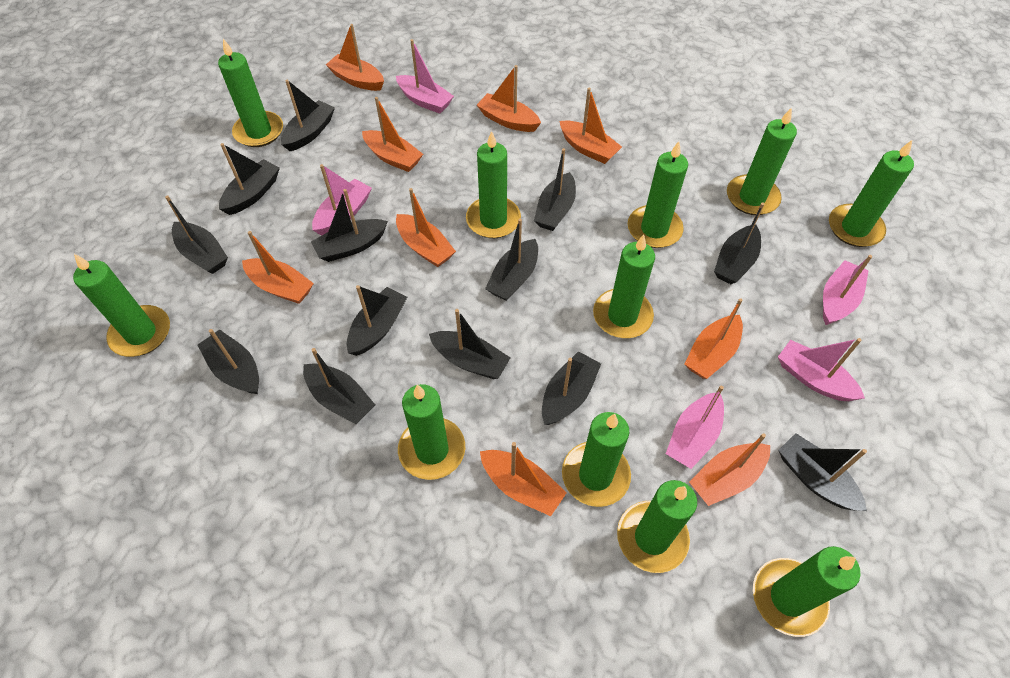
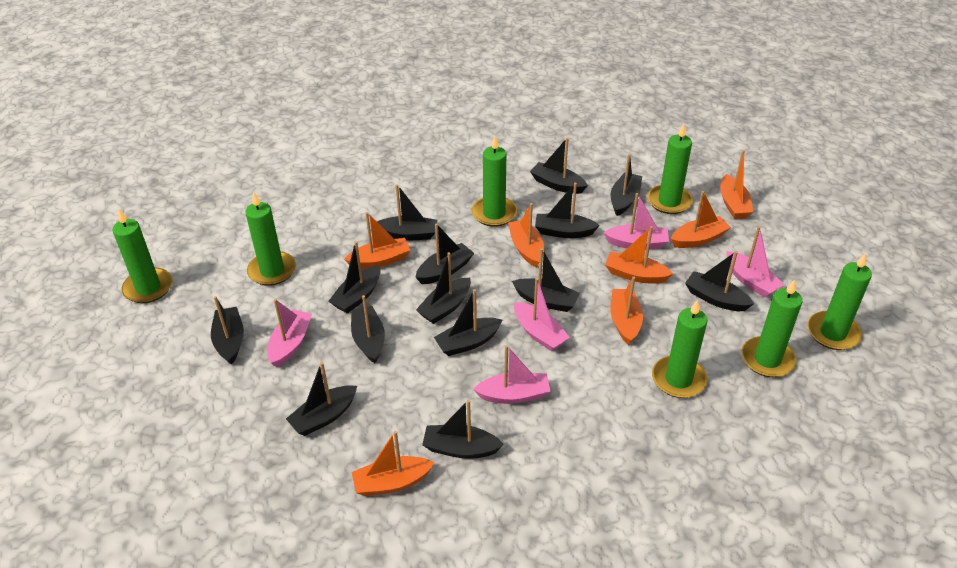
black boat: 13 -> 14
green candle: 11 -> 7
orange boat: 9 -> 7

